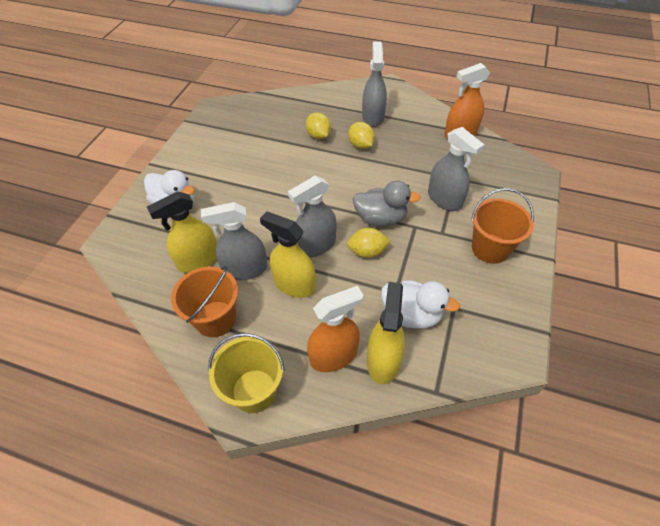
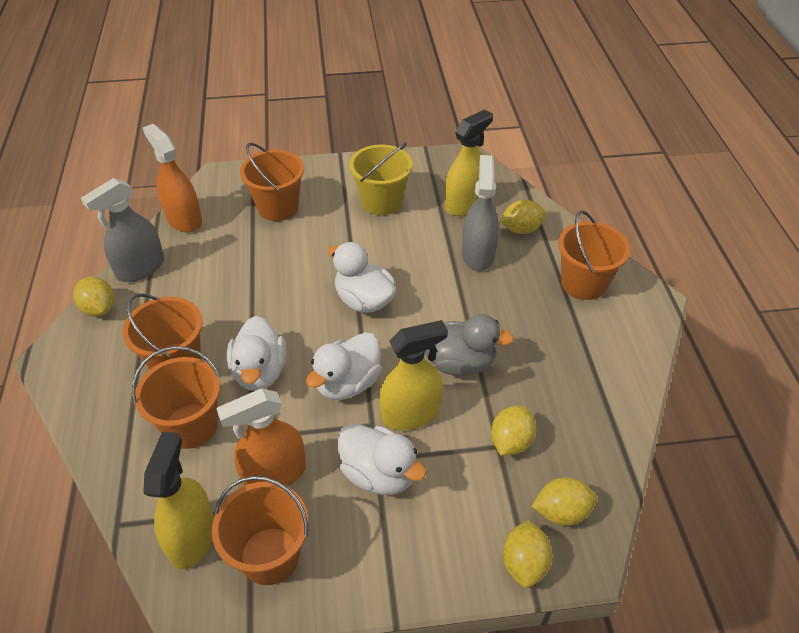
grey spray bottle: 4 -> 2
orange bucket: 2 -> 5
white duck: 2 -> 4
yellow lemon: 3 -> 5

